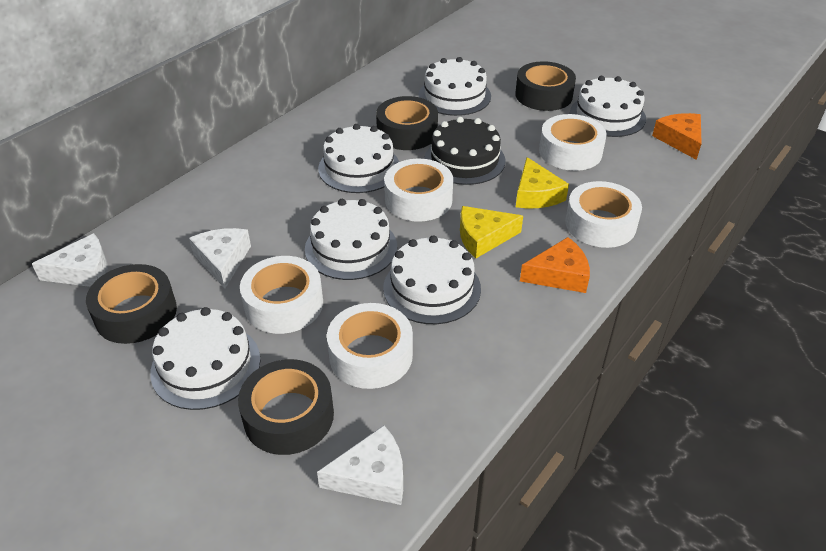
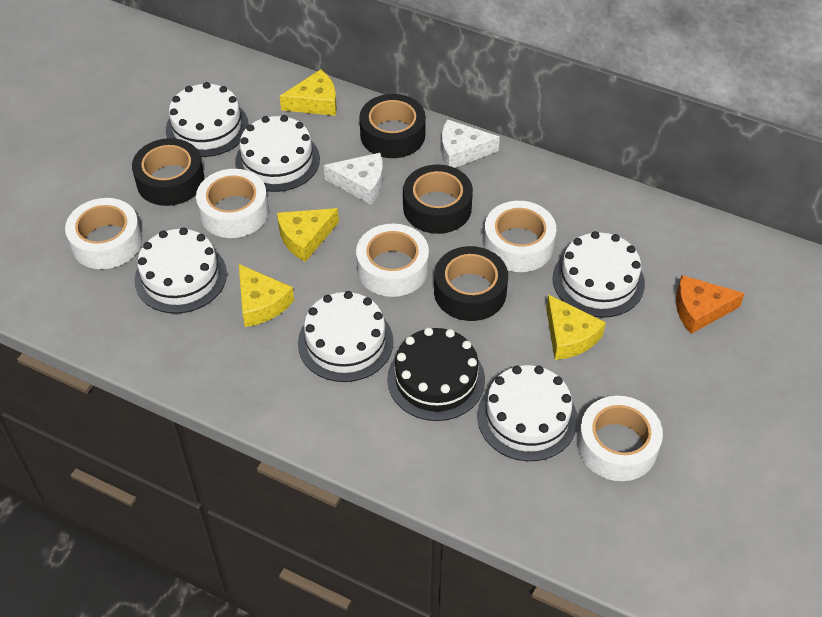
orange cheese: 2 -> 1
white cheese: 3 -> 2
yellow cheese: 2 -> 4

